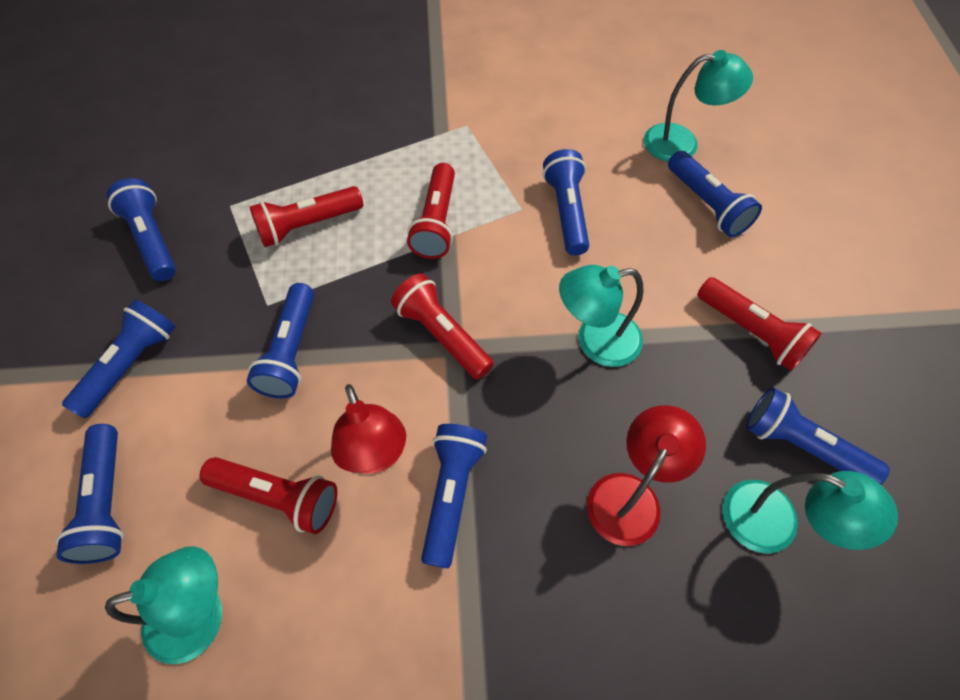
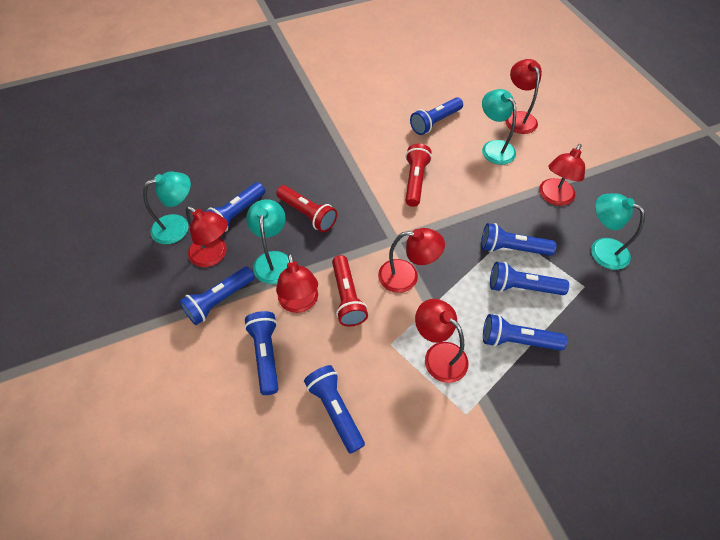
red flashlight: 5 -> 3
red lamp: 2 -> 6

